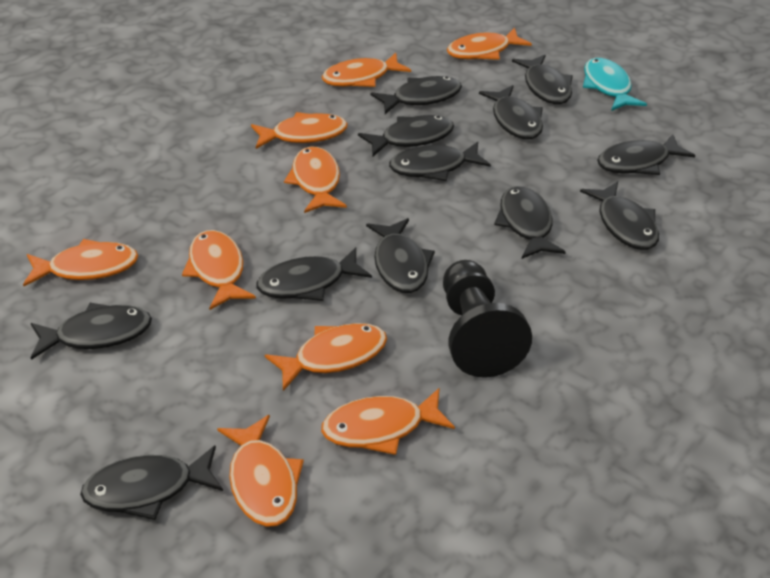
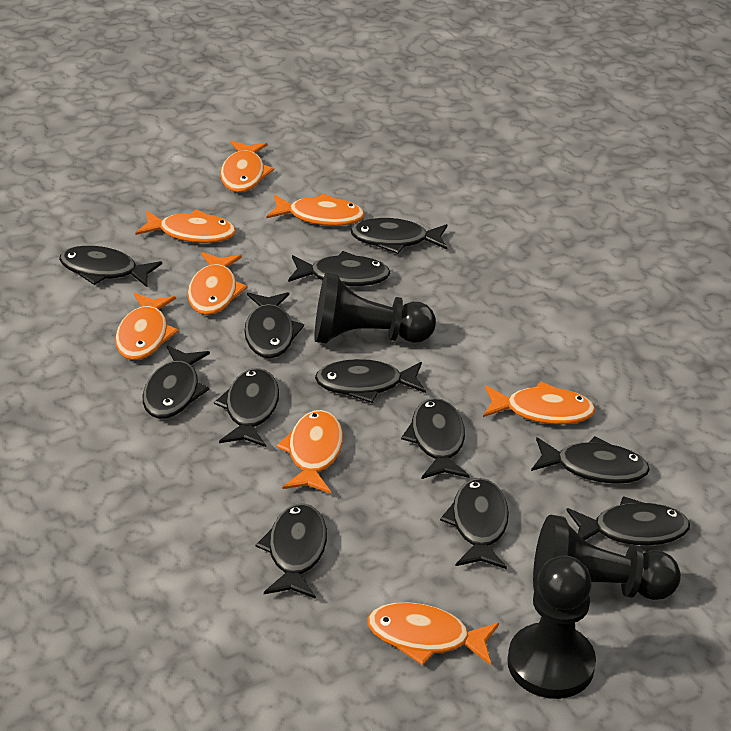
black pawn: 1 -> 3
orange fish: 9 -> 8
turquoise fish: 1 -> 0

